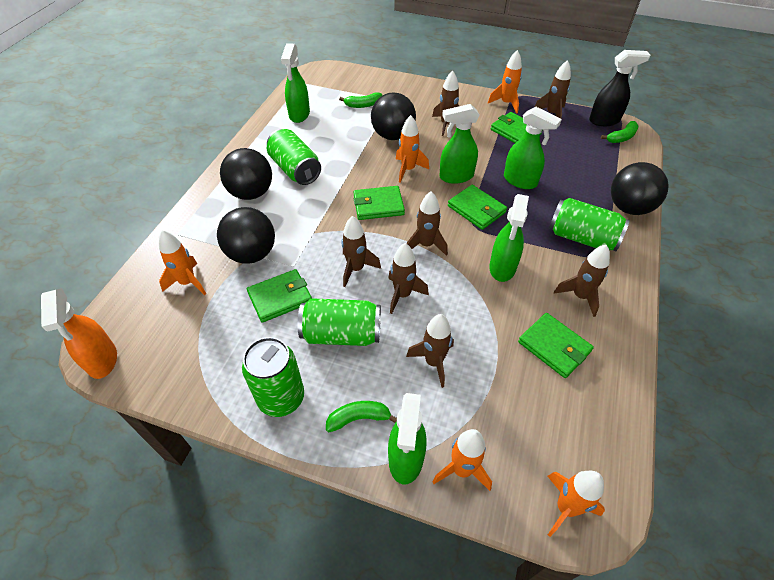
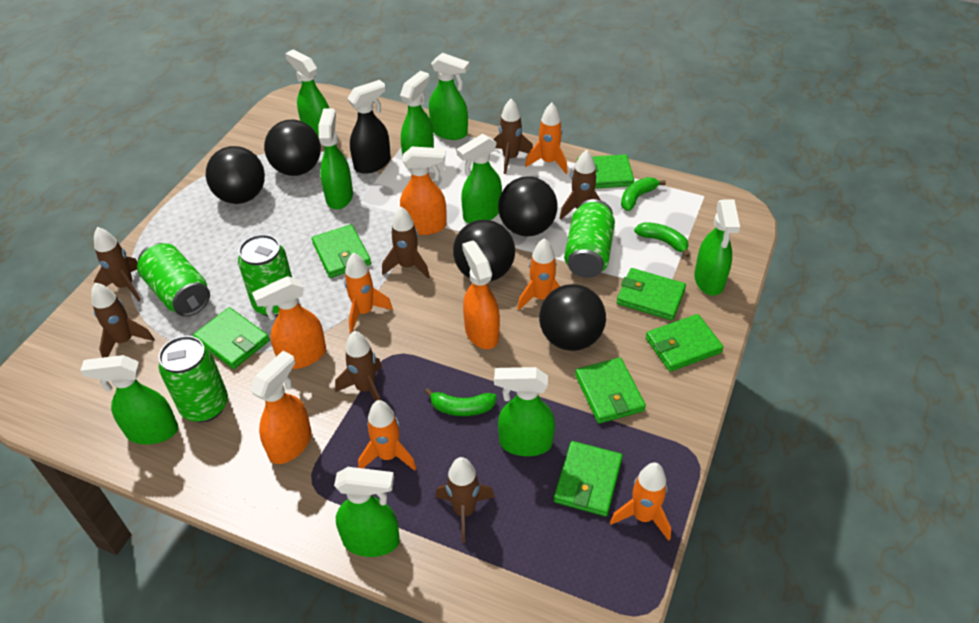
black ball: 4 -> 5
green spray bottle: 5 -> 9
green wallet: 5 -> 7
orange spray bottle: 1 -> 4

